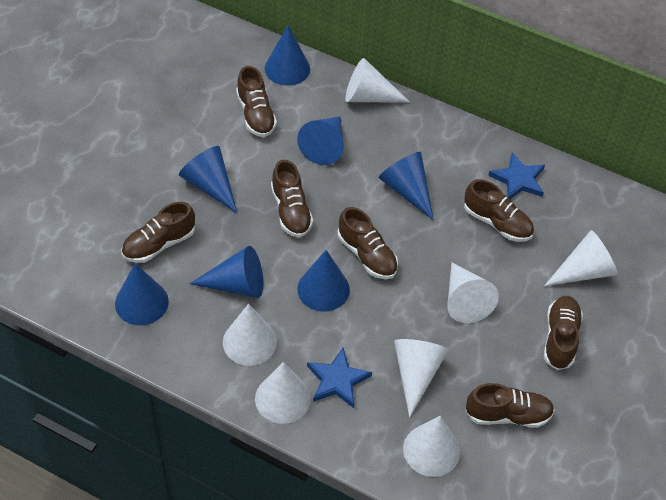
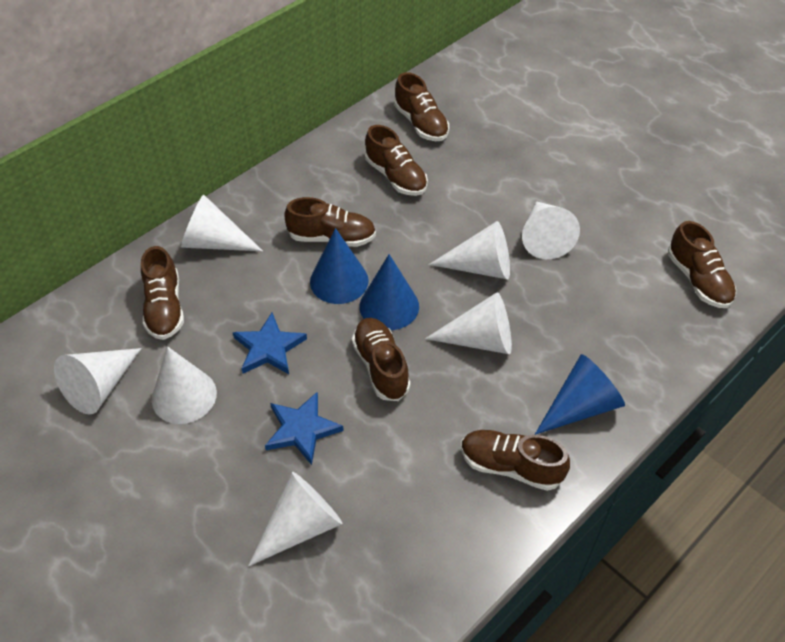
blue cone: 7 -> 3

